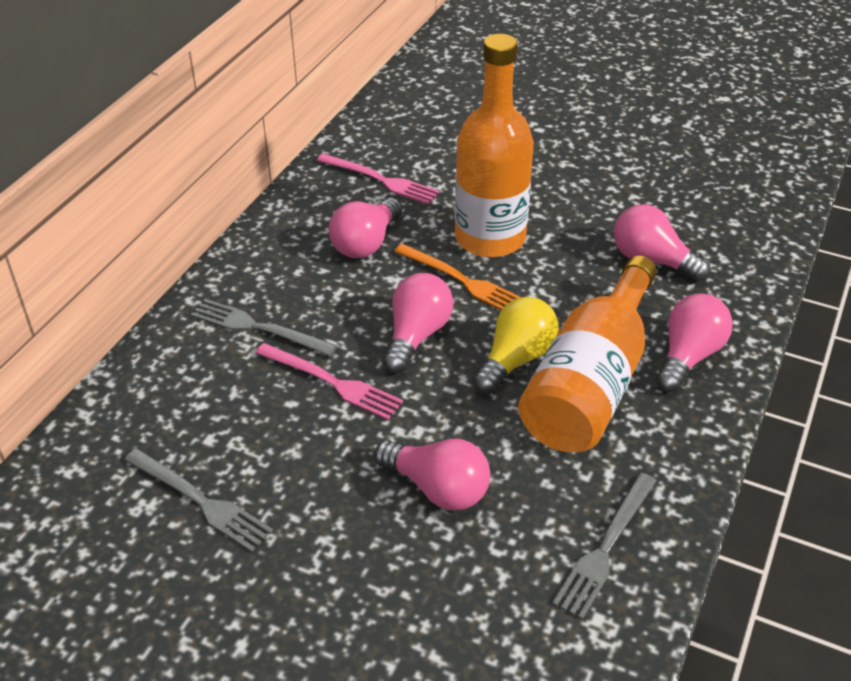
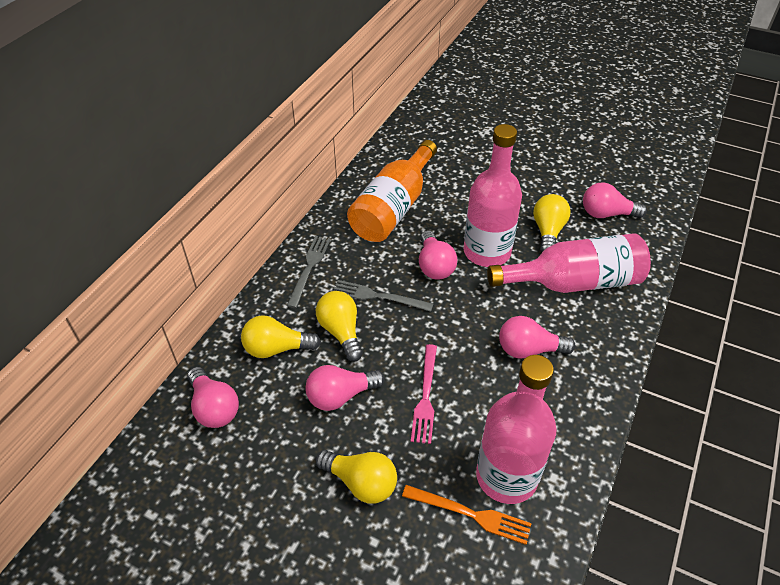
grey fork: 3 -> 2
orange bottle: 2 -> 1
pink bottle: 0 -> 3
pink fork: 2 -> 1
yellow light bulb: 1 -> 4

